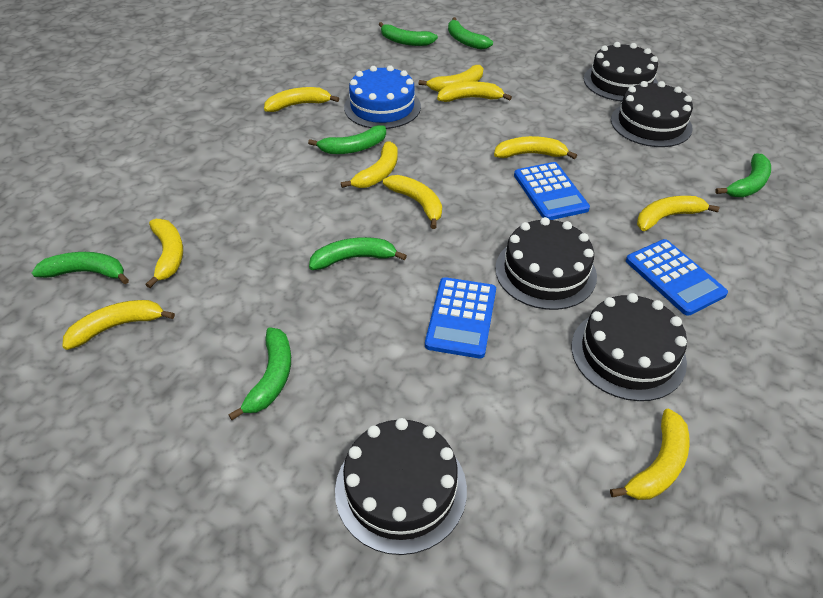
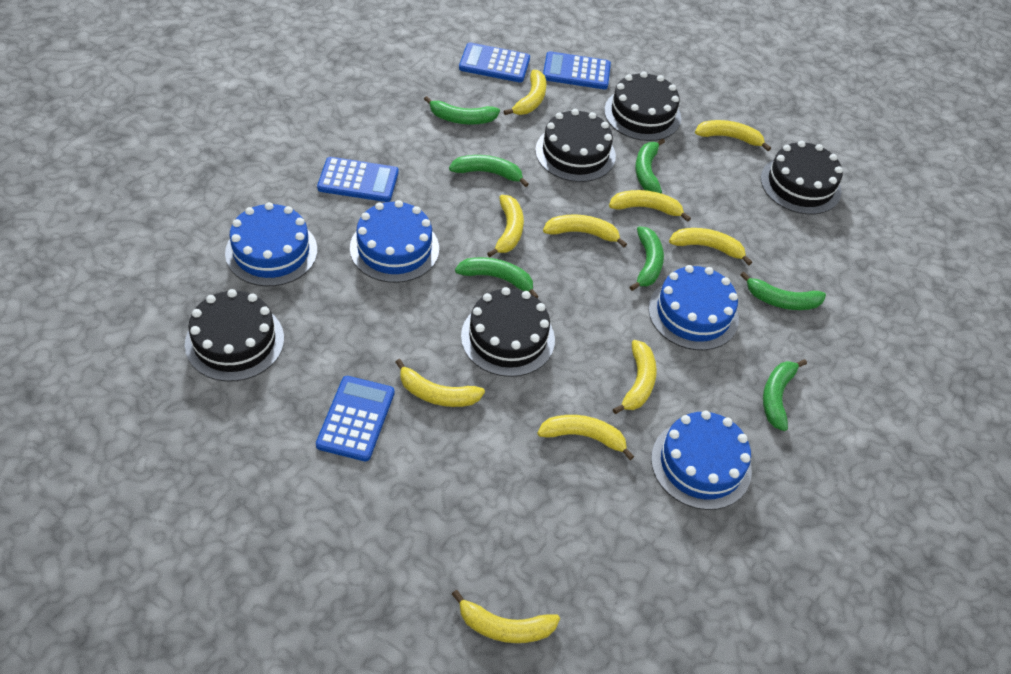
blue cake: 1 -> 4
blue calculator: 3 -> 4

